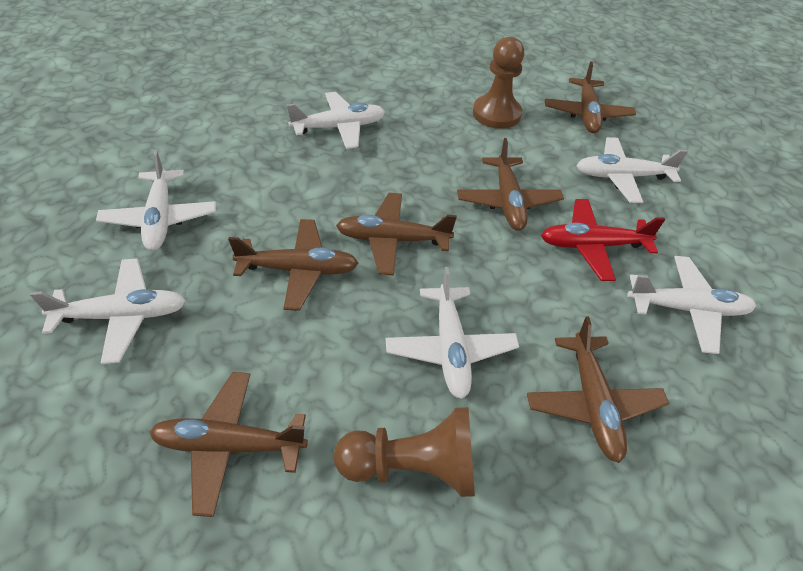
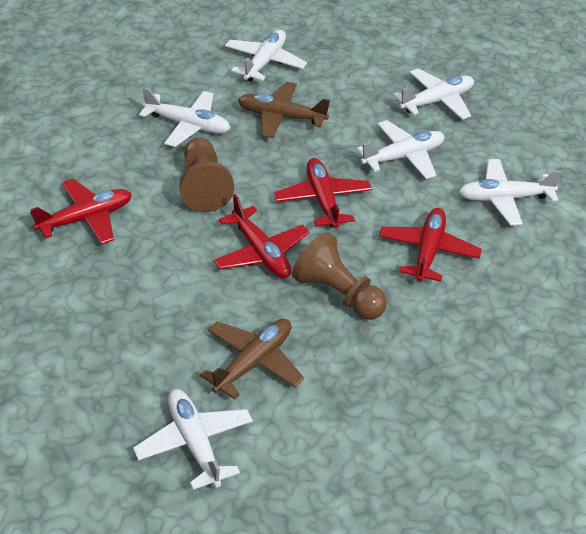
brown plane: 6 -> 2
red plane: 1 -> 4

